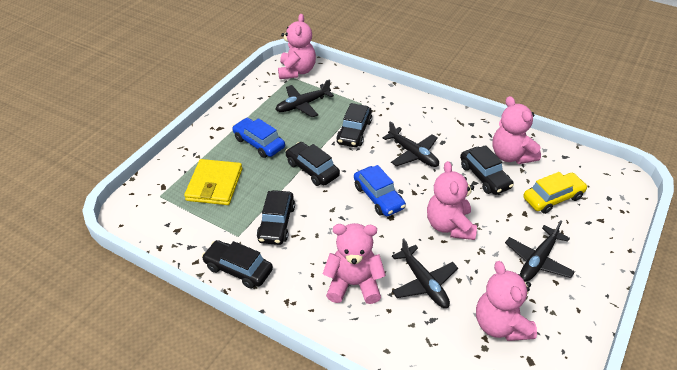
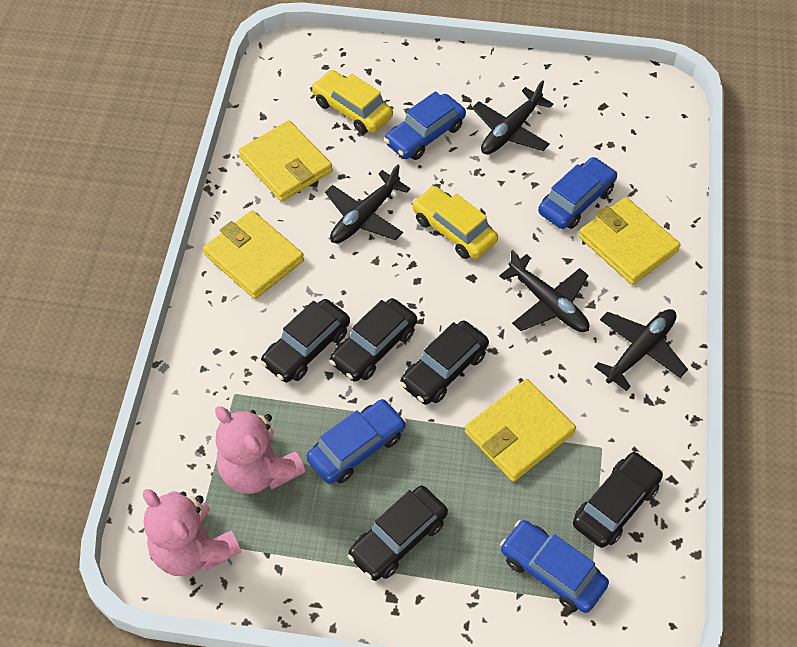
blue car: 2 -> 4
pink teddy bear: 5 -> 2
yellow car: 1 -> 2
yellow wallet: 1 -> 4

